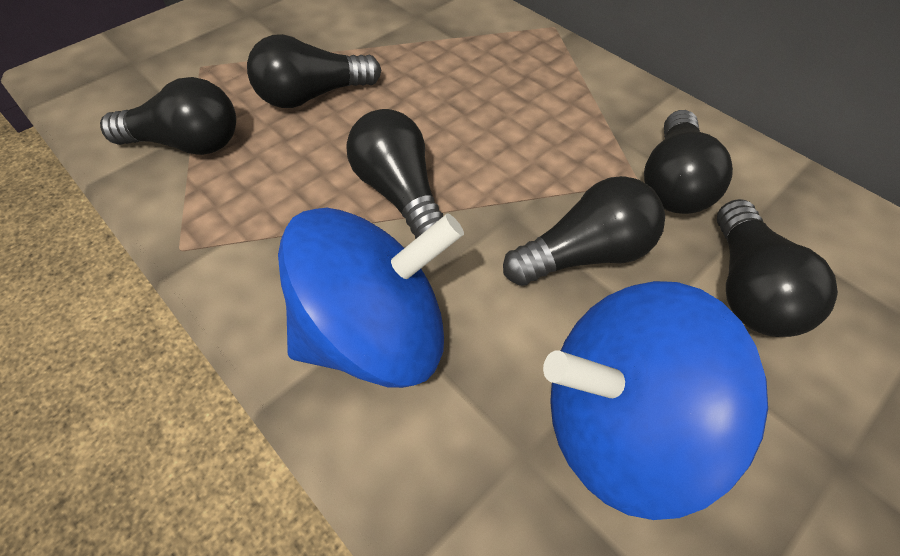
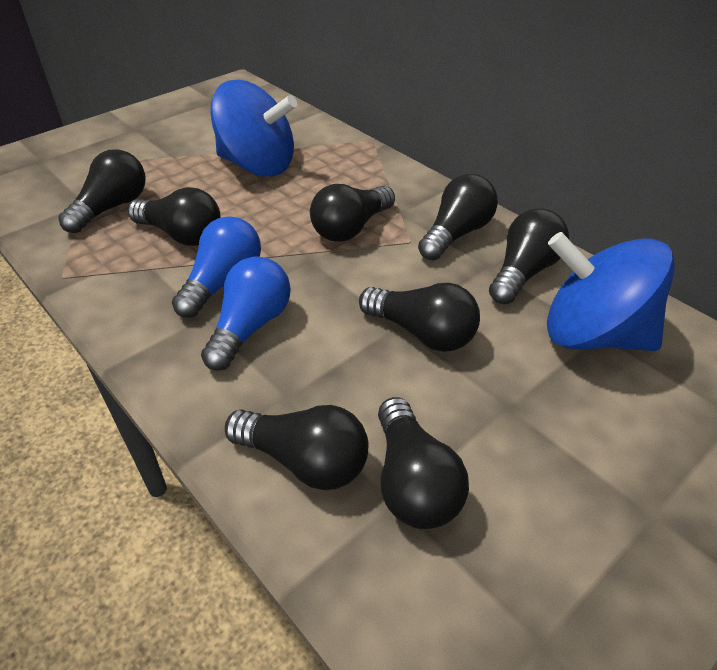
black light bulb: 6 -> 8
blue light bulb: 0 -> 2

